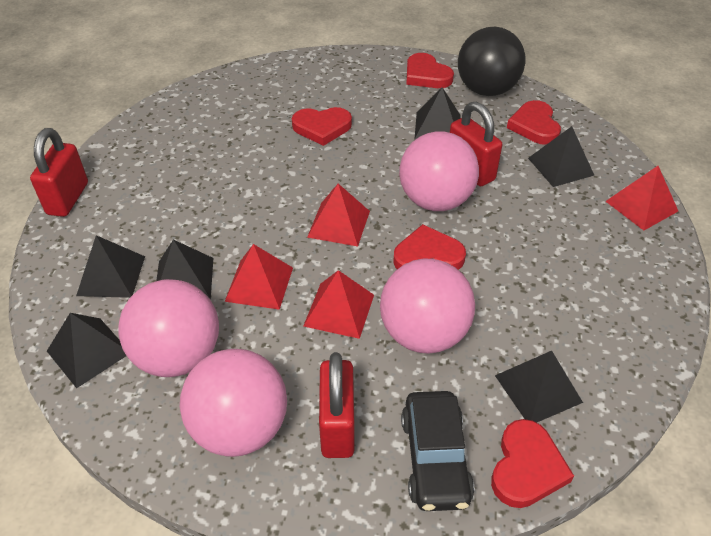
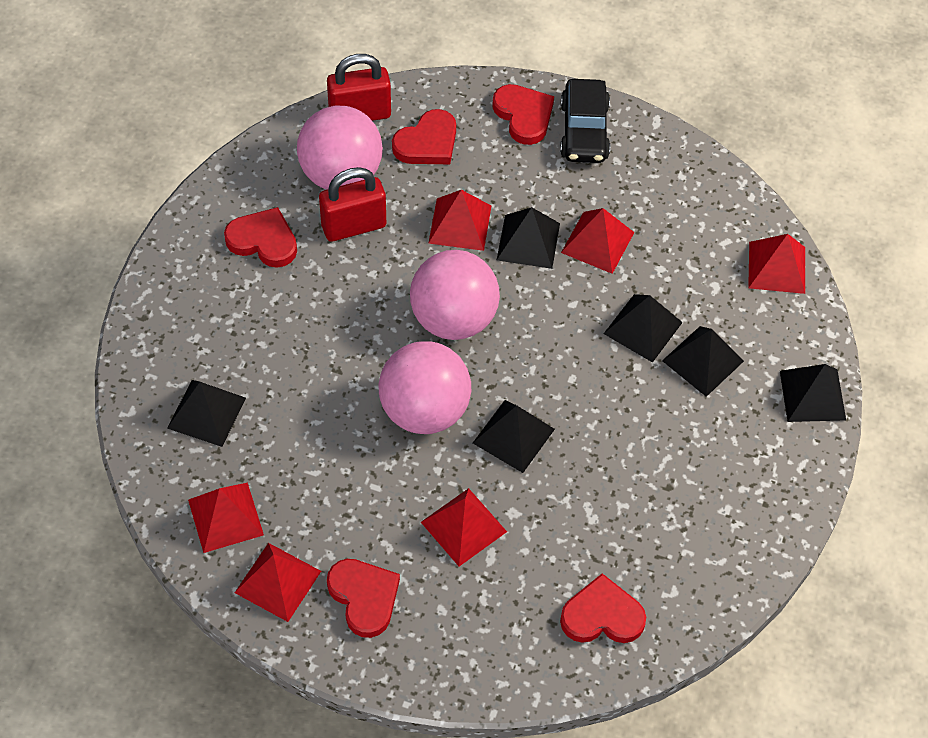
black ball: 1 -> 0
pink ball: 4 -> 3
red padlock: 3 -> 2
red pyramid: 4 -> 6

